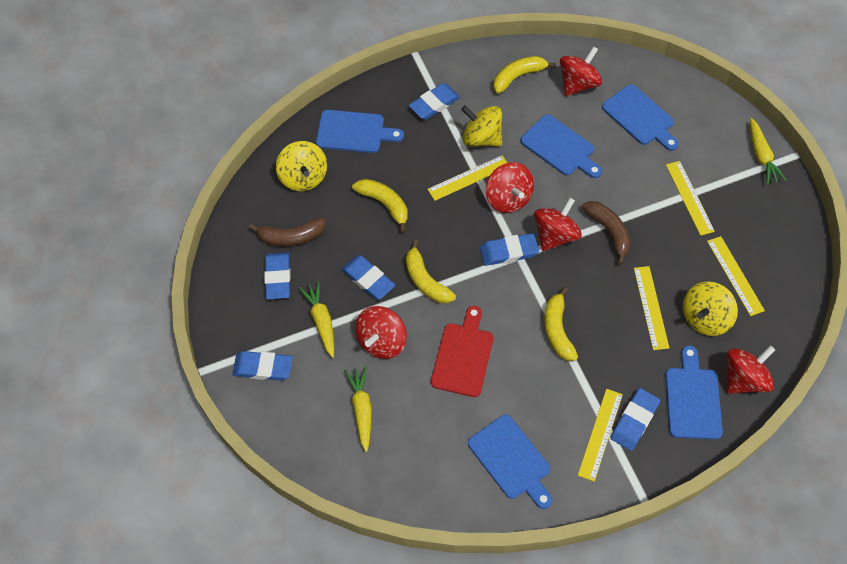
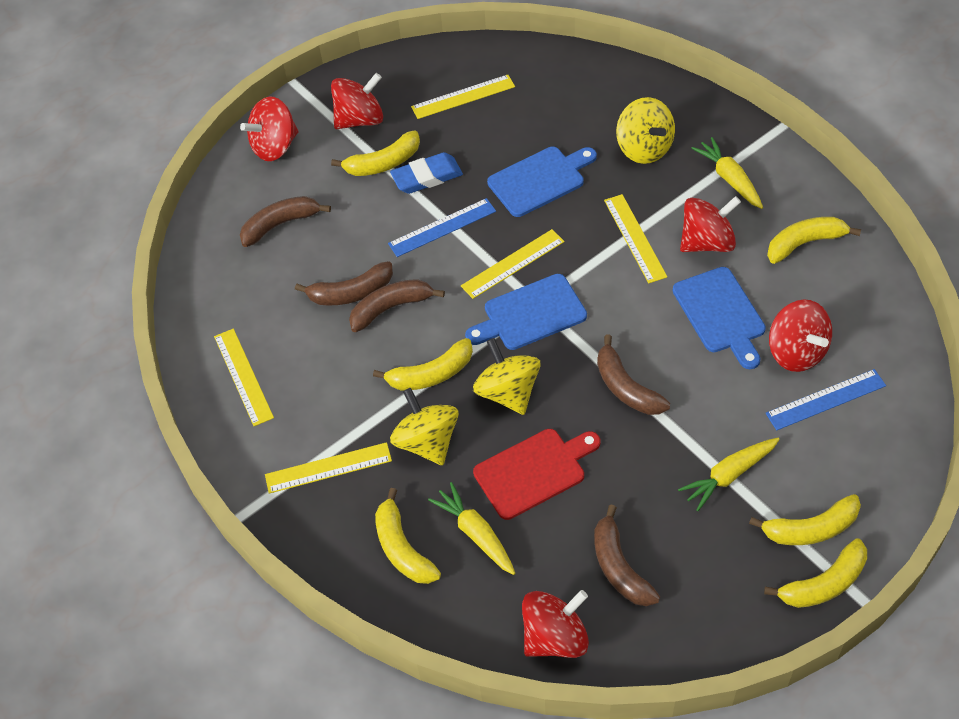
blue cutting board: 5 -> 3
blue eraser: 6 -> 1
blue ruler: 0 -> 2
brown banana: 2 -> 5
yellow banana: 4 -> 6

